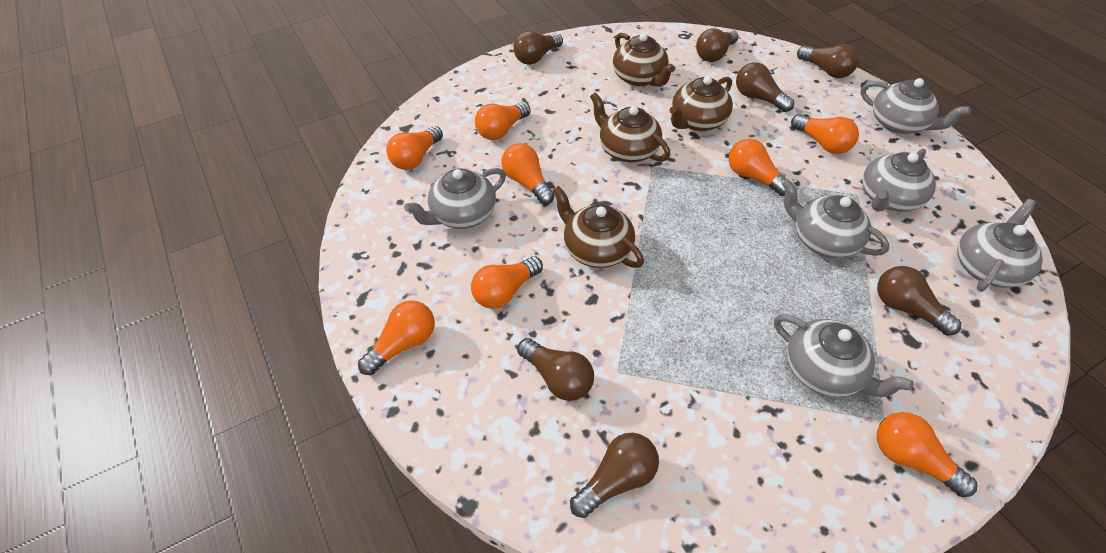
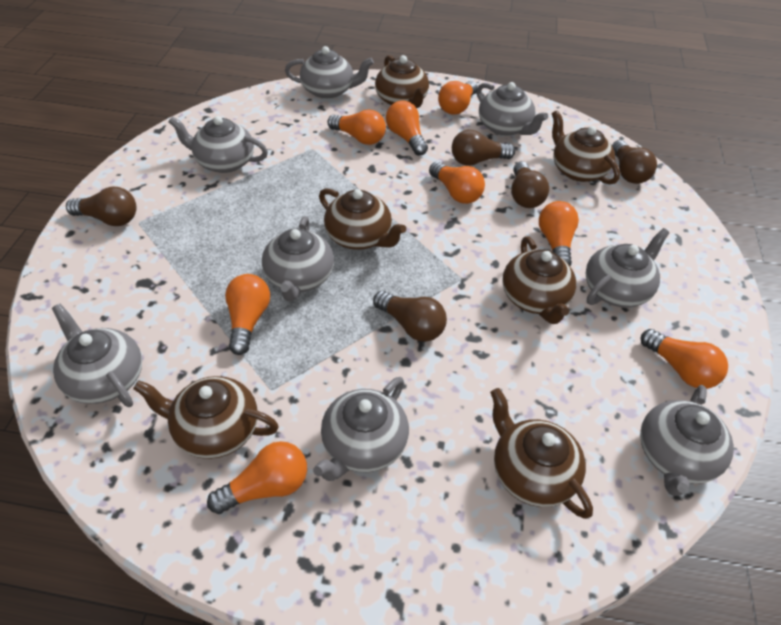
brown light bulb: 7 -> 5
brown teapot: 4 -> 6
grey teapot: 6 -> 8

